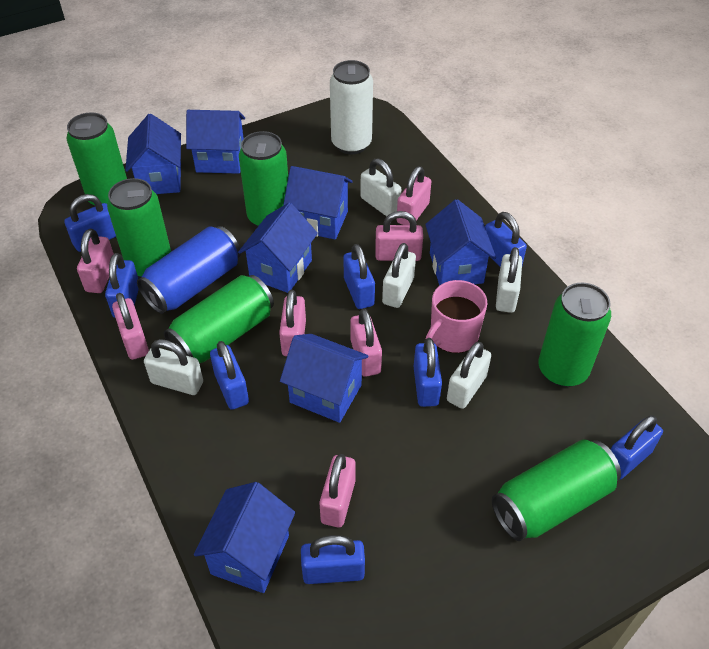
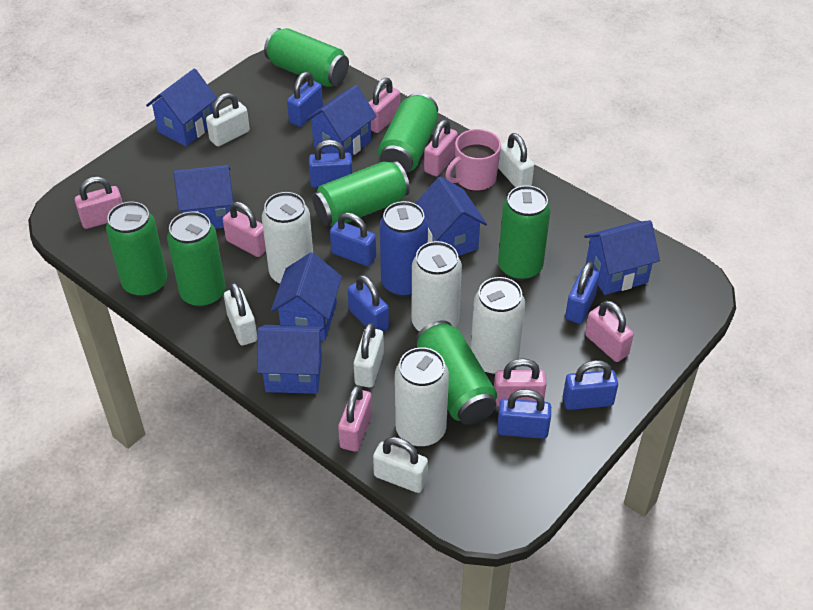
blue padlock: 8 -> 7
green can: 6 -> 7
white can: 1 -> 4

